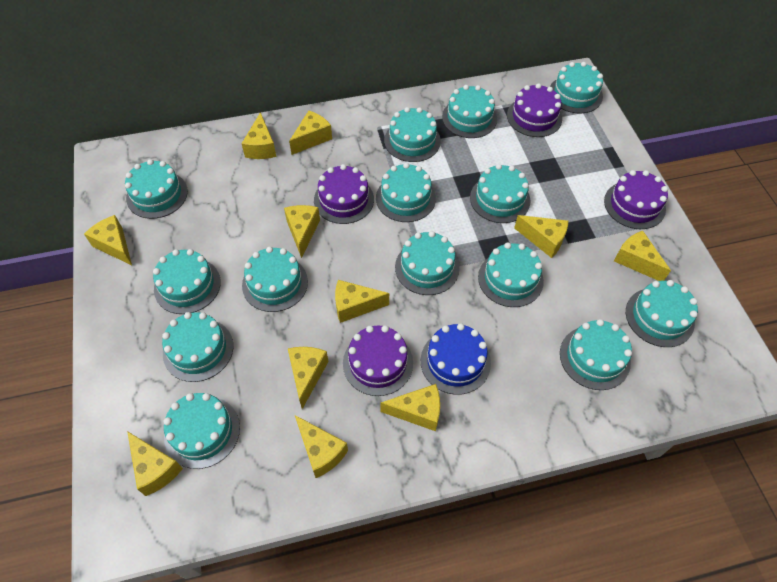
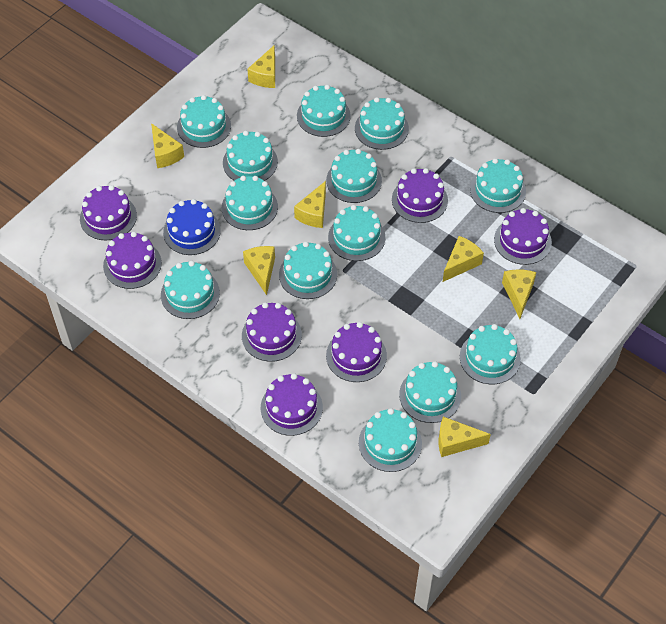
purple cake: 4 -> 7
turquoise cake: 14 -> 13
yellow cheese: 11 -> 7

